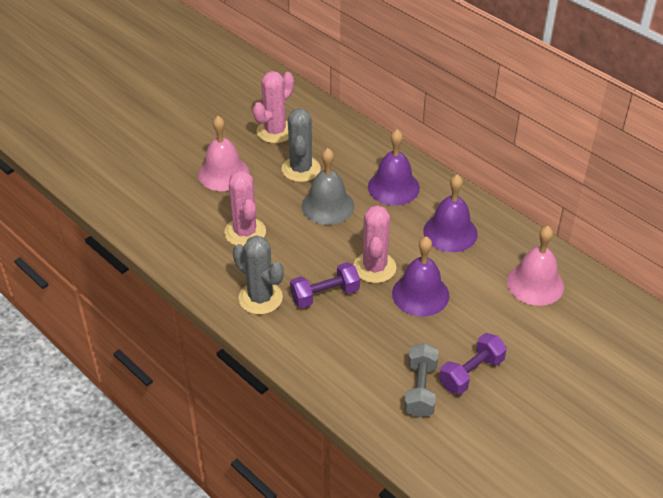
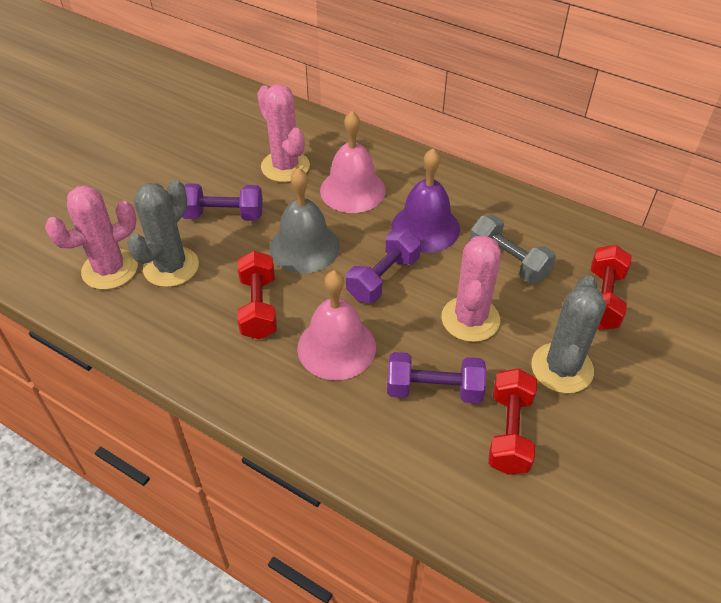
purple bell: 3 -> 1
purple dumbbell: 2 -> 3
red dumbbell: 0 -> 3

